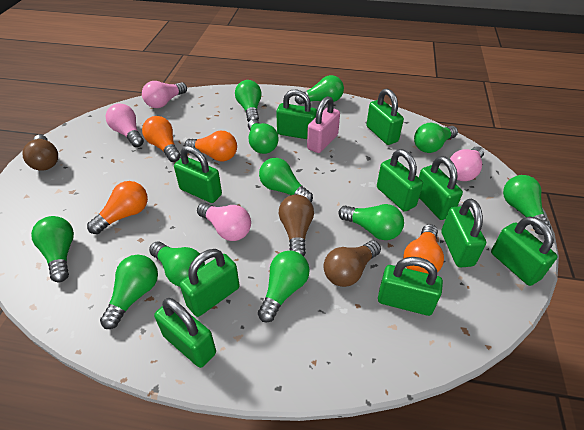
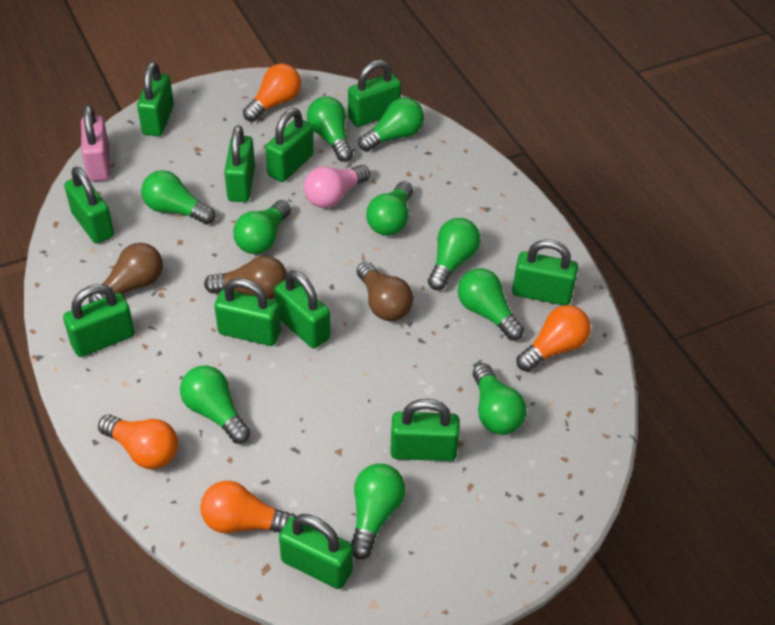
green light bulb: 11 -> 10
green padlock: 10 -> 11
pink light bulb: 4 -> 1

